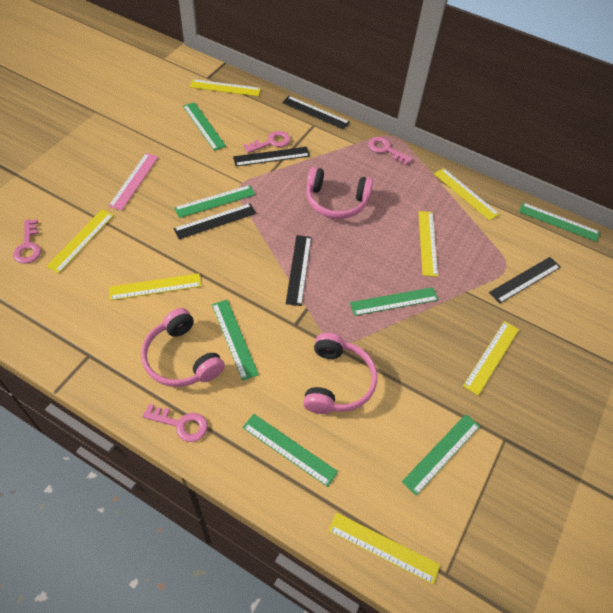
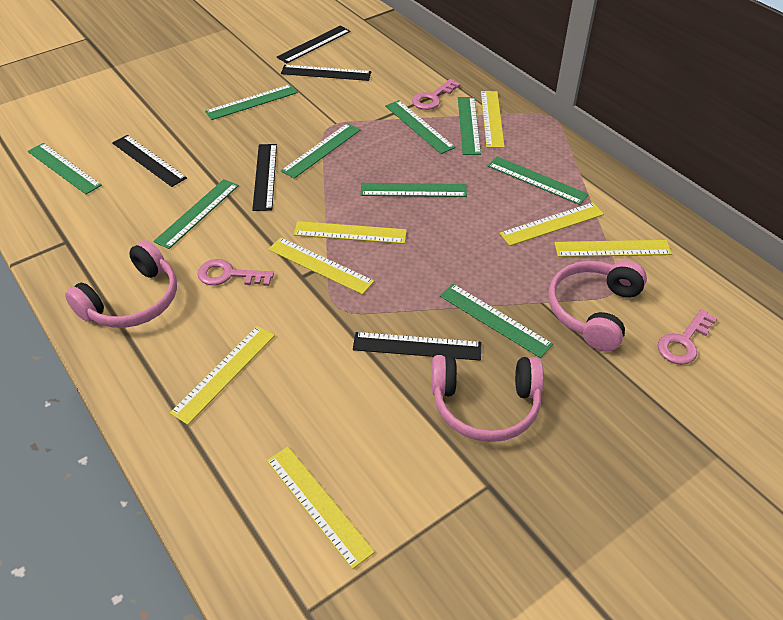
green ruler: 7 -> 9
pink key: 4 -> 3
pink ruler: 1 -> 0

